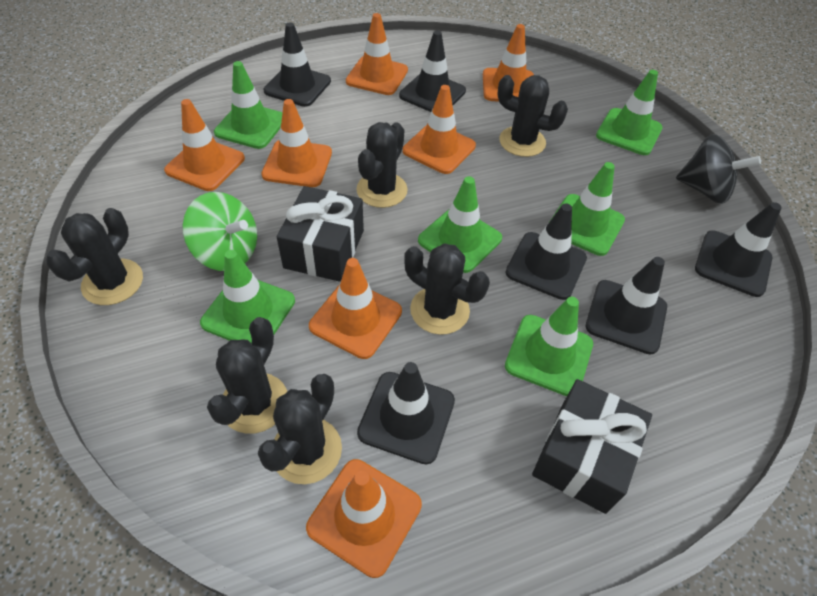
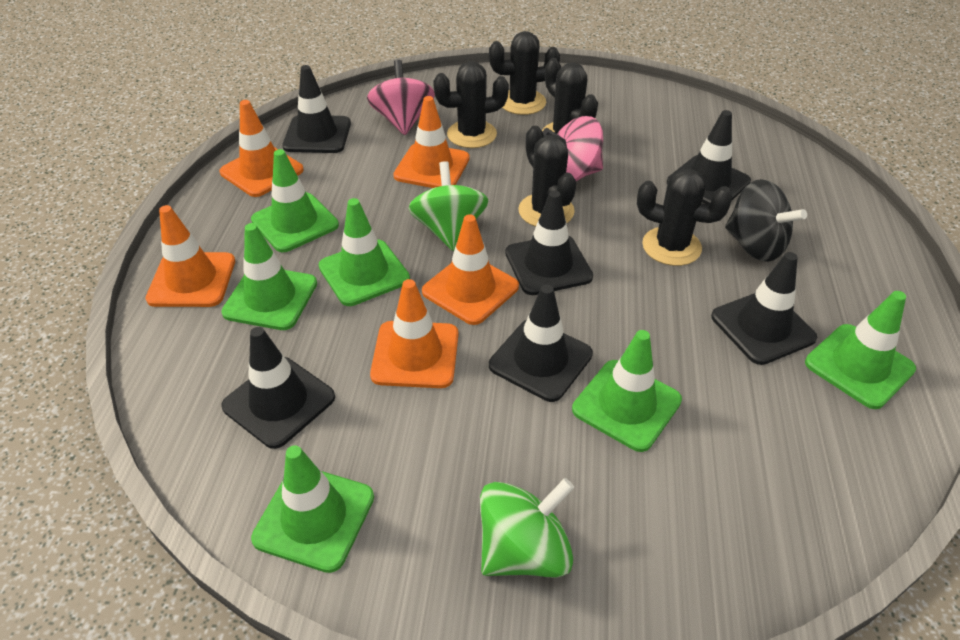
black cactus: 6 -> 5
black gift: 2 -> 0
green spinning top: 1 -> 2
orange traffic cone: 7 -> 5
pink spinning top: 0 -> 2

